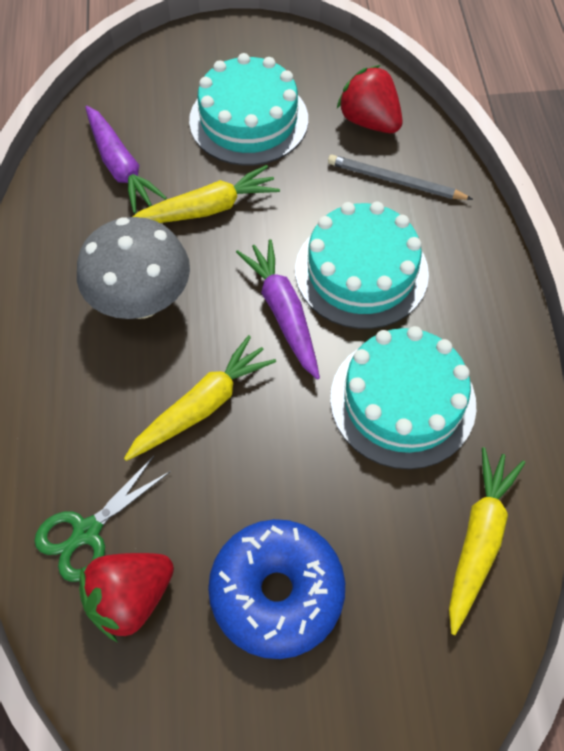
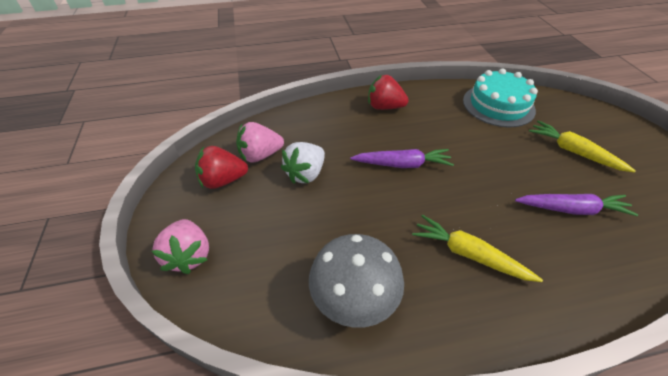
blue donut: 1 -> 0
green scissors: 1 -> 0
grey pencil: 1 -> 0
pink strawberry: 0 -> 2
turquoise cake: 3 -> 1
white strawberry: 0 -> 1
yellow carrot: 3 -> 2

